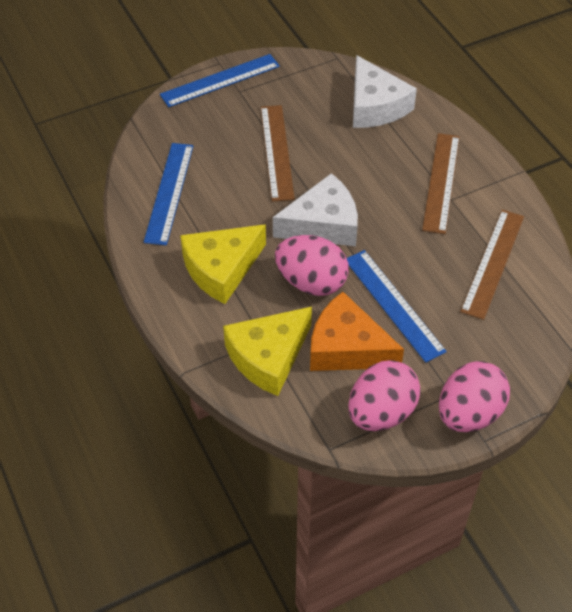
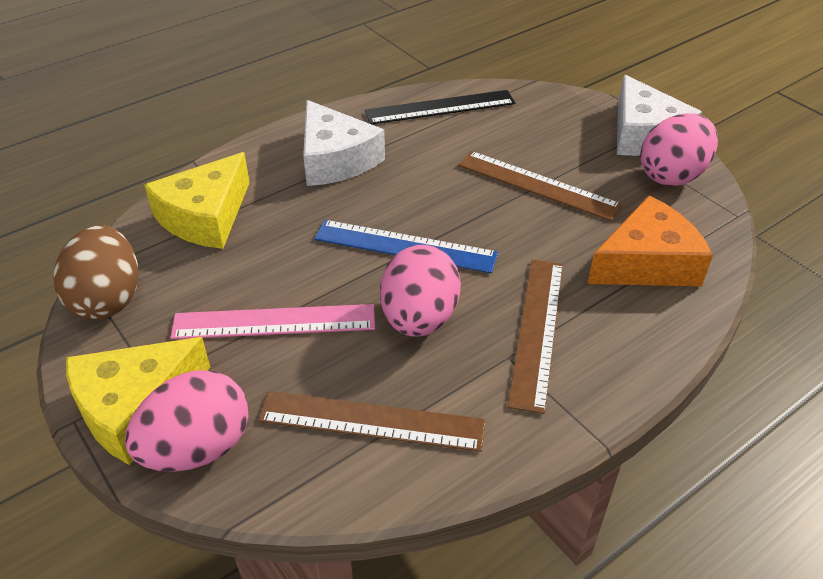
black ruler: 0 -> 1
blue ruler: 3 -> 1
brown egg: 0 -> 1
pink ruler: 0 -> 1

